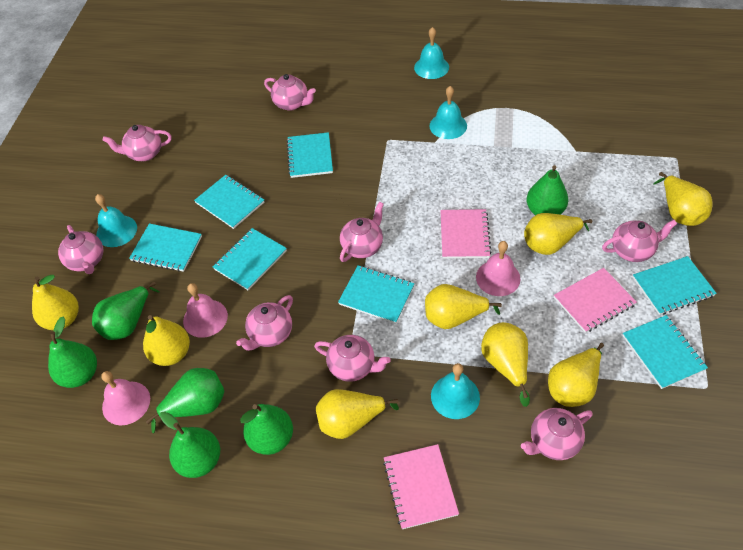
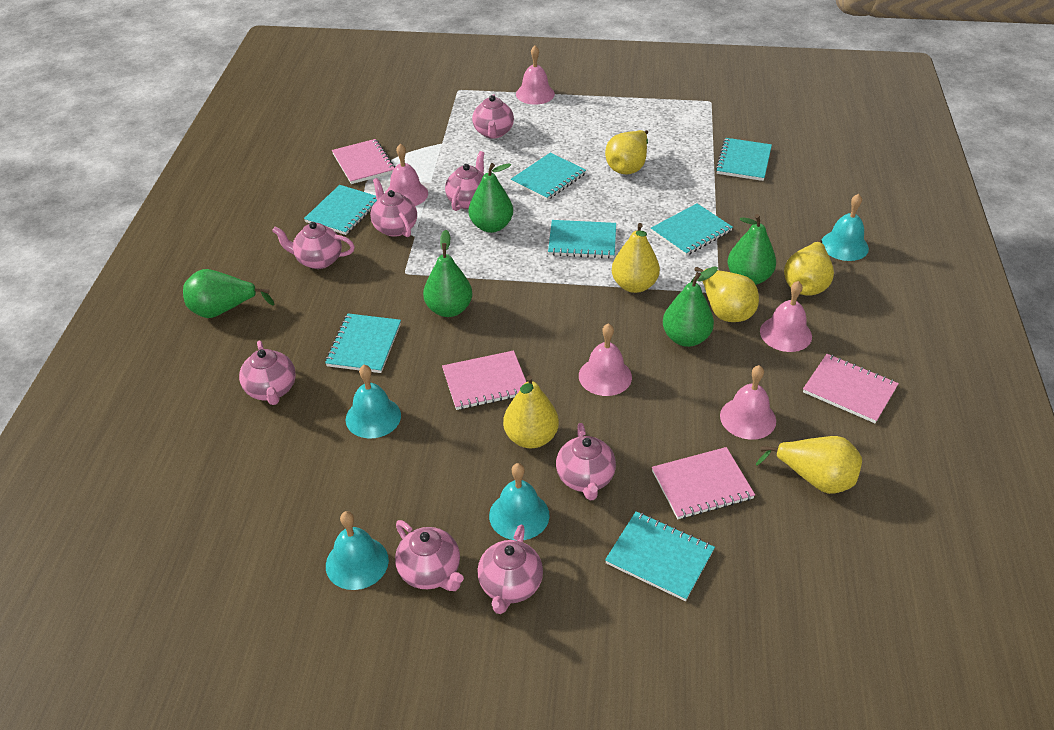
green pear: 6 -> 5
pink bell: 3 -> 5
pink notebook: 3 -> 4
yellow pear: 8 -> 6

